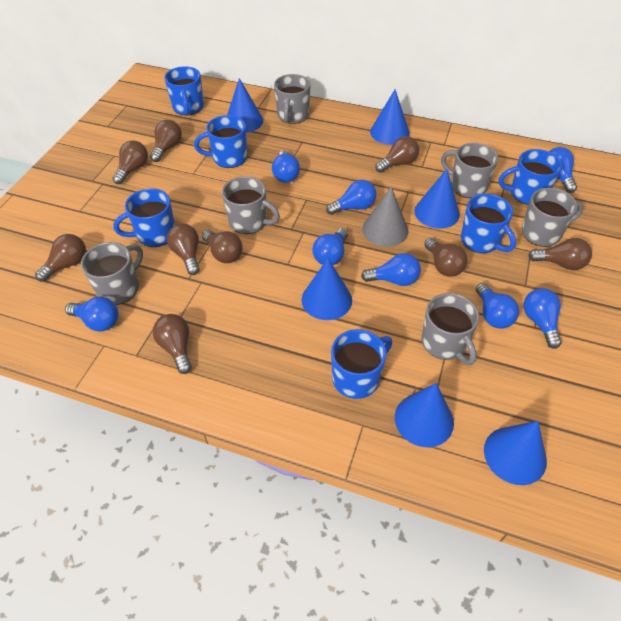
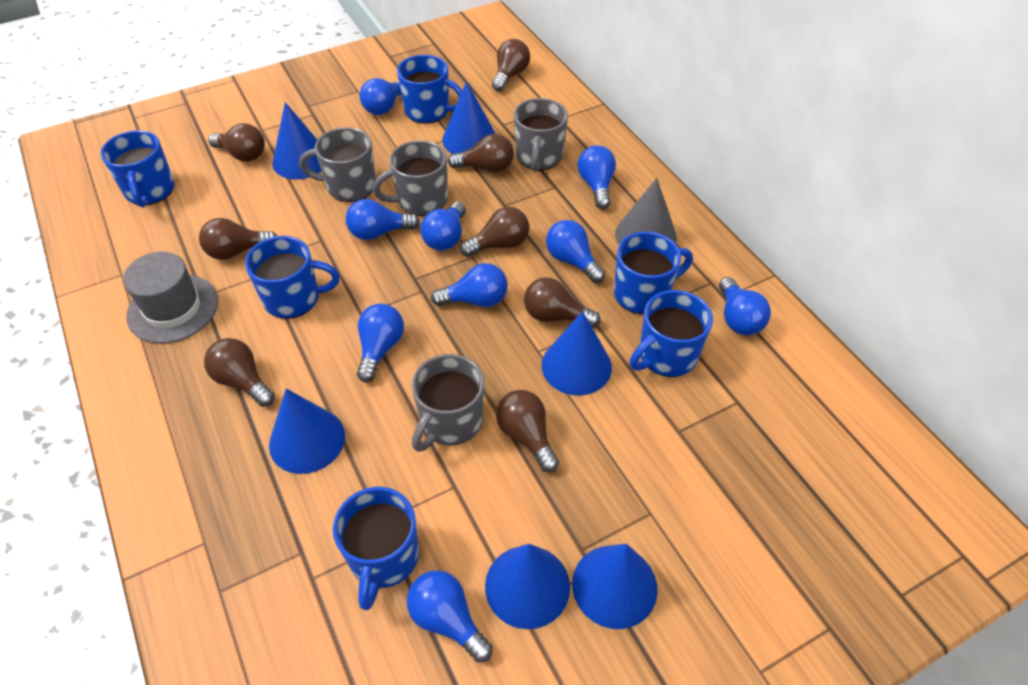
blue light bulb: 8 -> 9
brown light bulb: 9 -> 8
grey hat: 0 -> 1
grey mug: 6 -> 4

